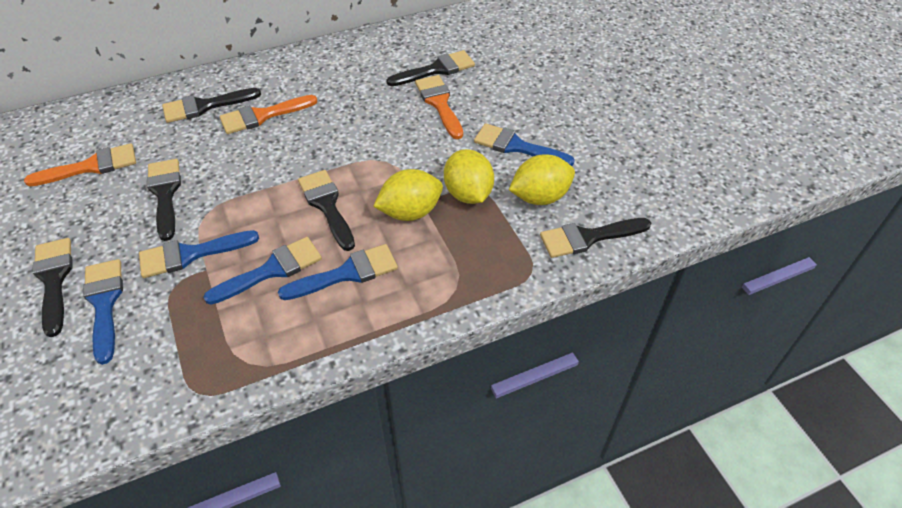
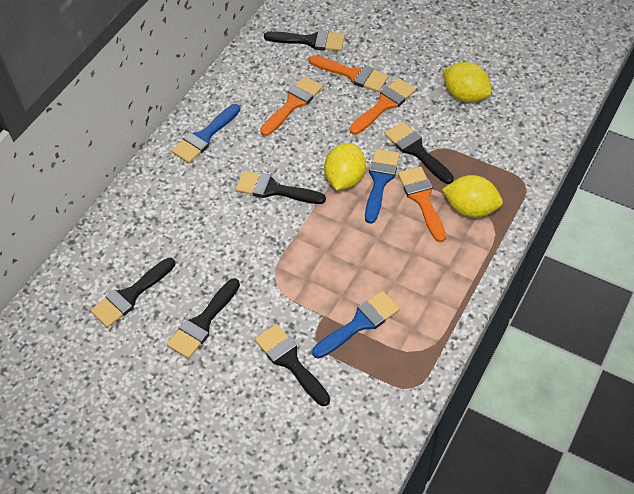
blue brush: 5 -> 3
orange brush: 3 -> 4

